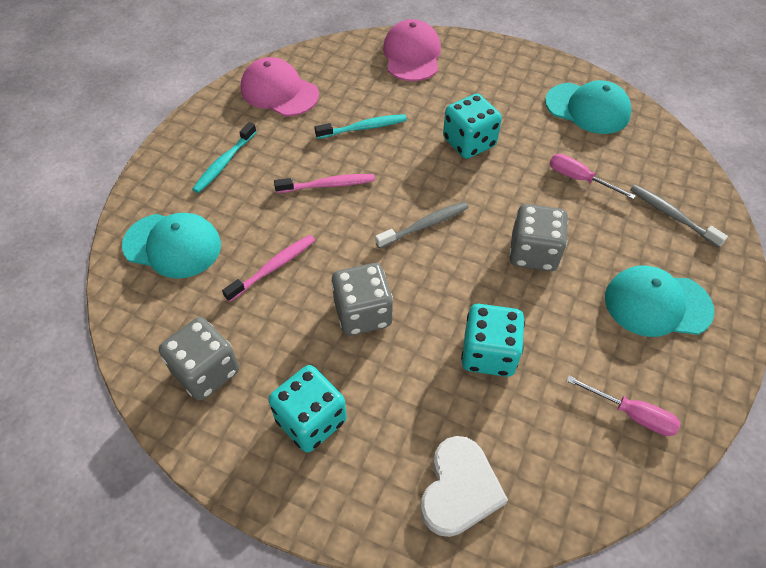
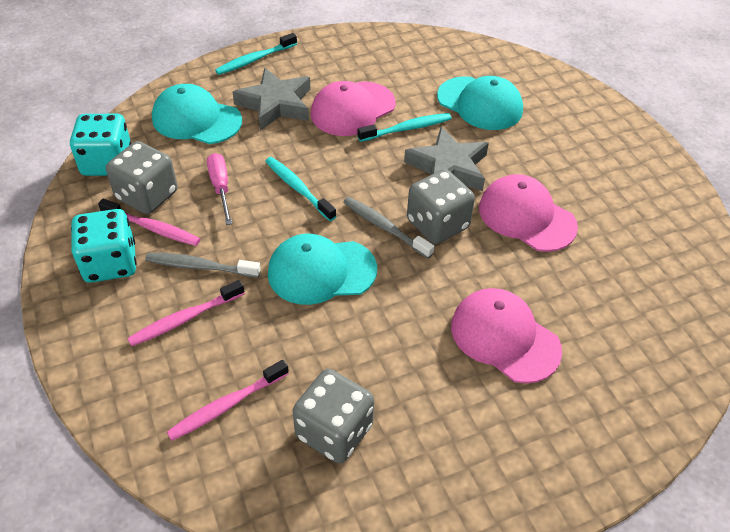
grey star: 0 -> 2
pink cap: 2 -> 3
pink screwdriver: 2 -> 1
pink toothbrush: 2 -> 3
turquoise dice: 3 -> 2
turquoise toothbrush: 2 -> 3
white heart: 1 -> 0

